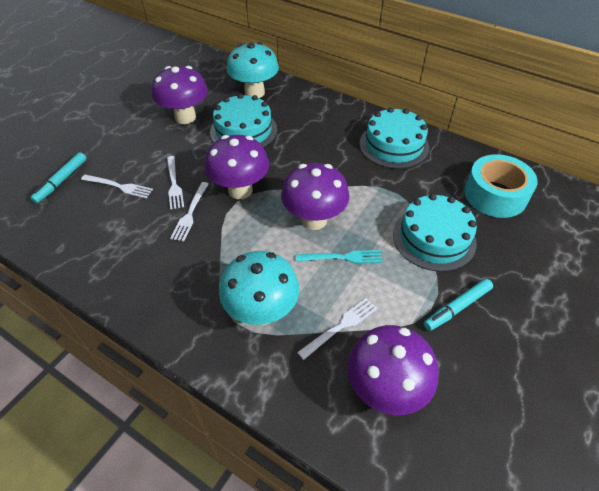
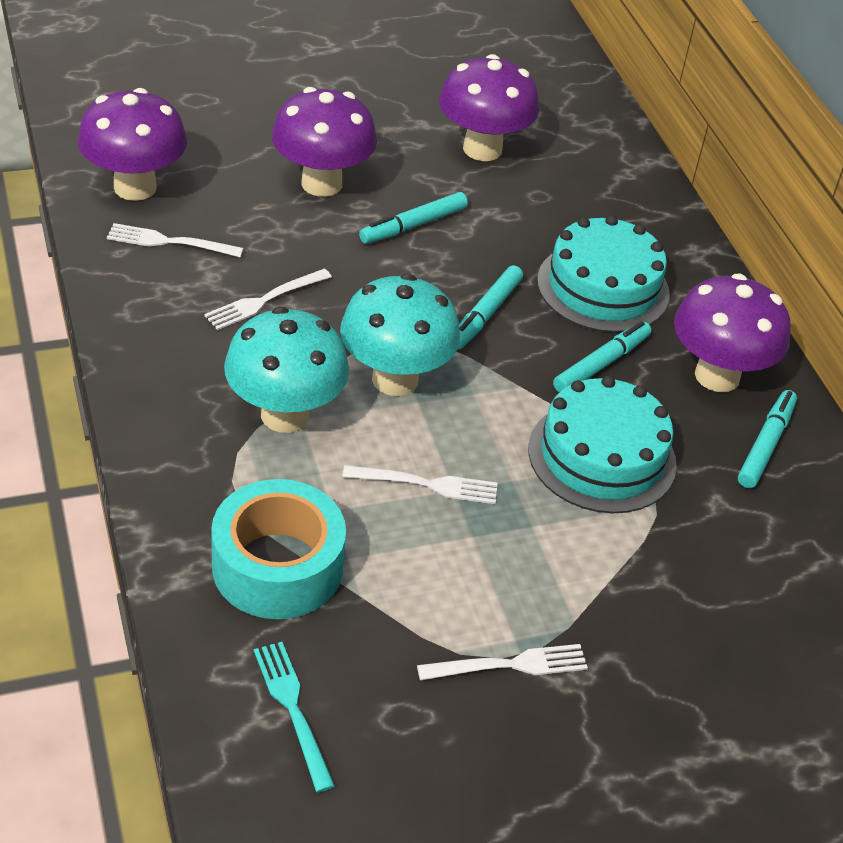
turquoise cake: 3 -> 2
turquoise marker: 2 -> 4

